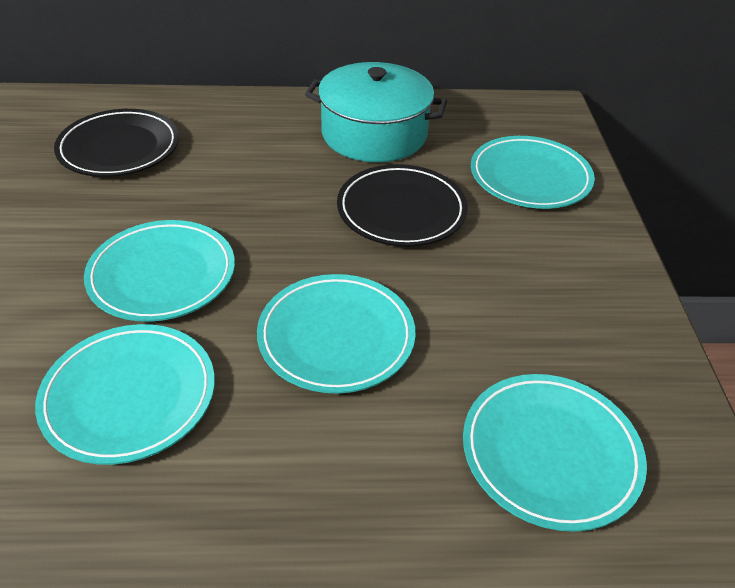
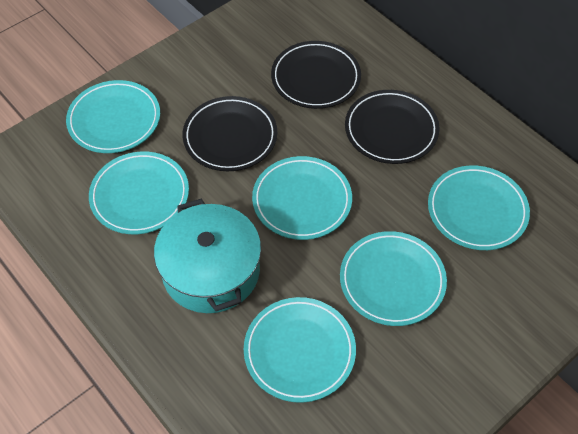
black plate: 2 -> 3
turquoise plate: 5 -> 6

